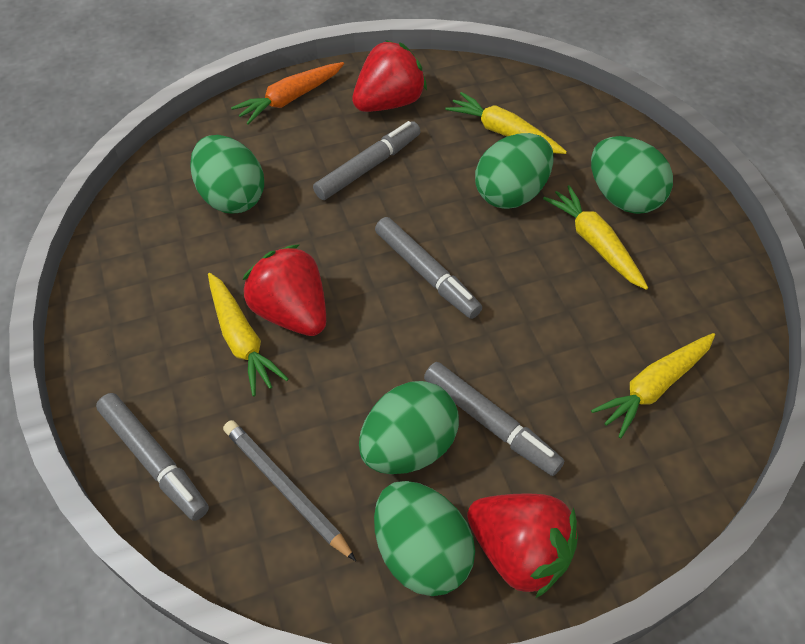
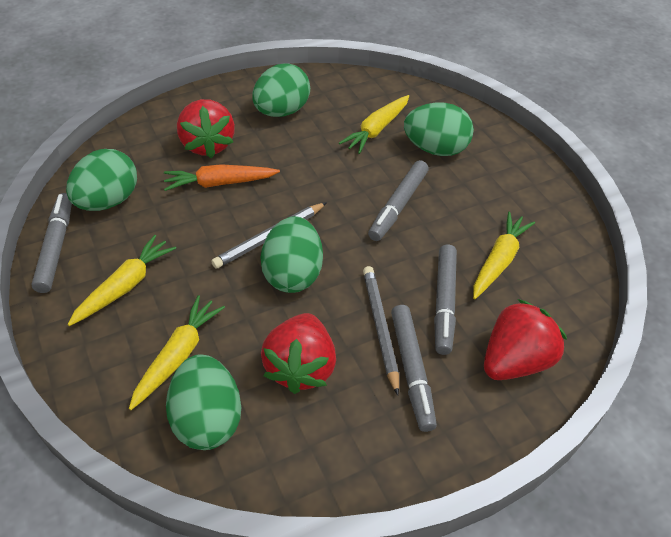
grey pencil: 1 -> 2

